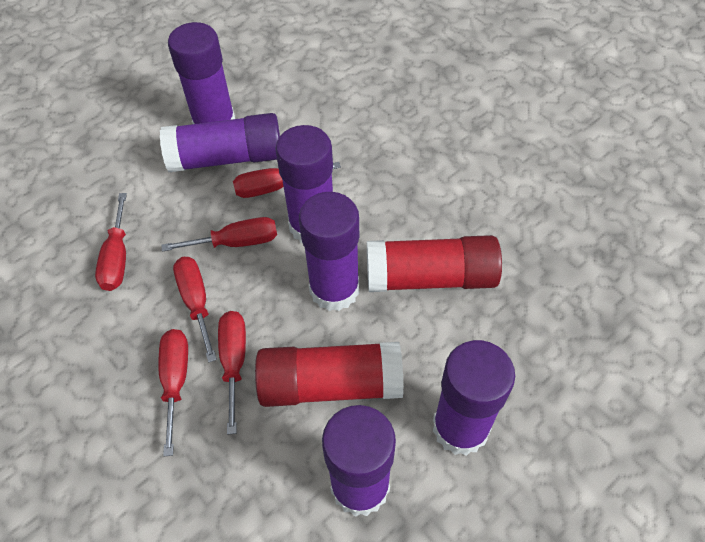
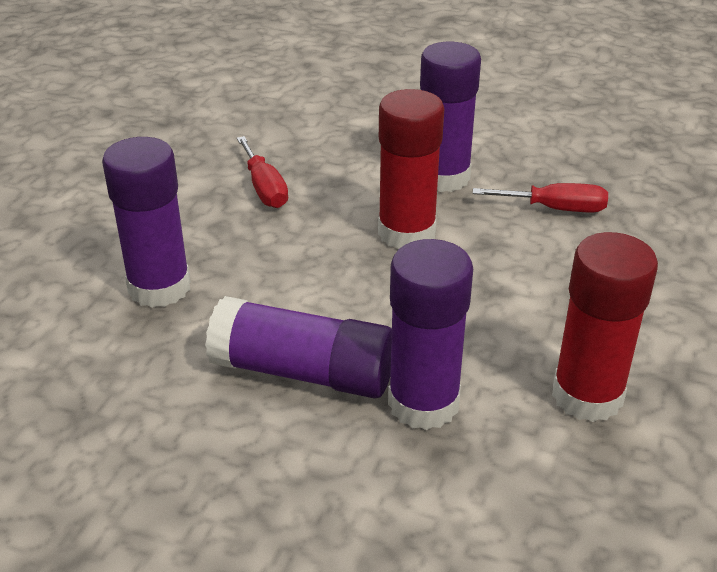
purple glue stick: 6 -> 4
red screwdriver: 6 -> 2

